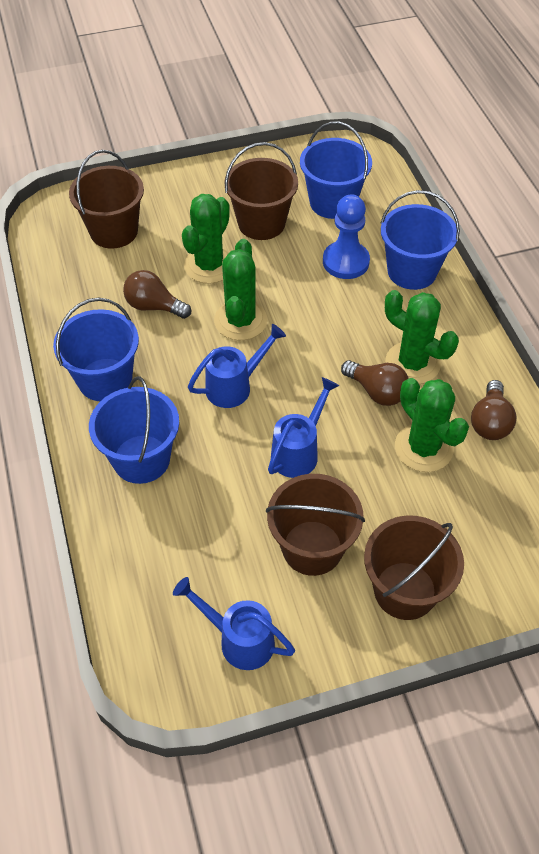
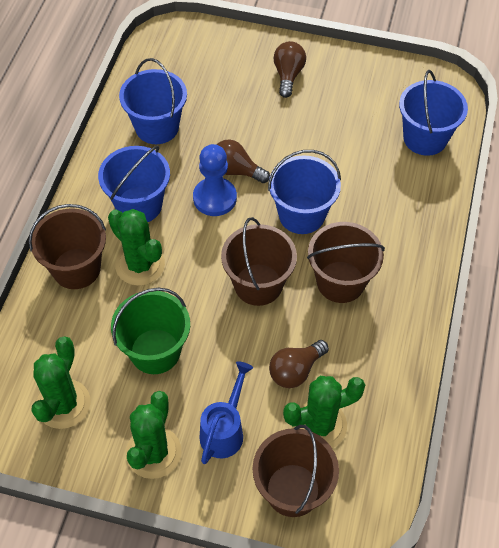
blue watering can: 3 -> 1
green bucket: 0 -> 1

